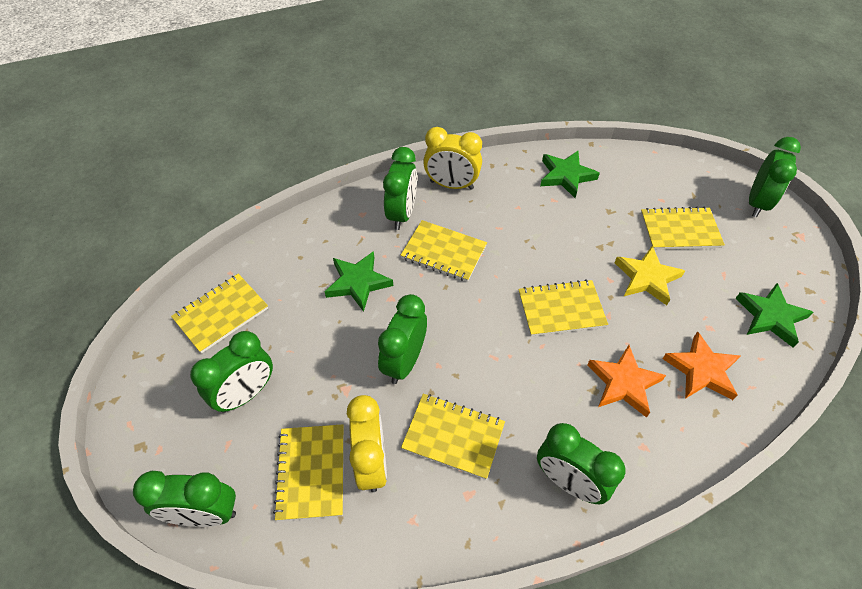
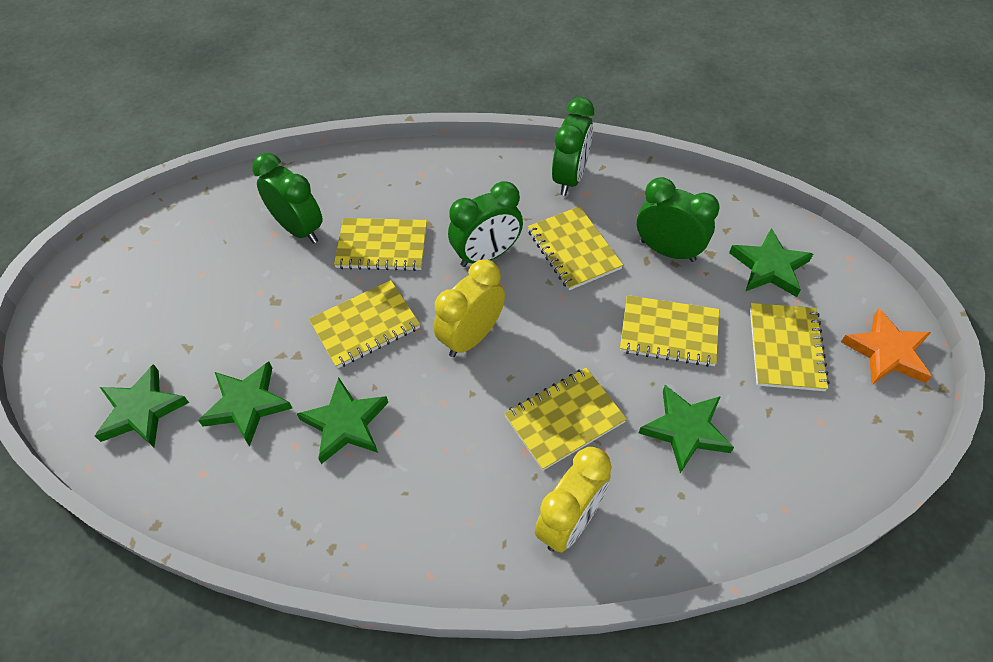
green clock: 6 -> 4
green star: 3 -> 5
orange star: 2 -> 1
yellow star: 1 -> 0

